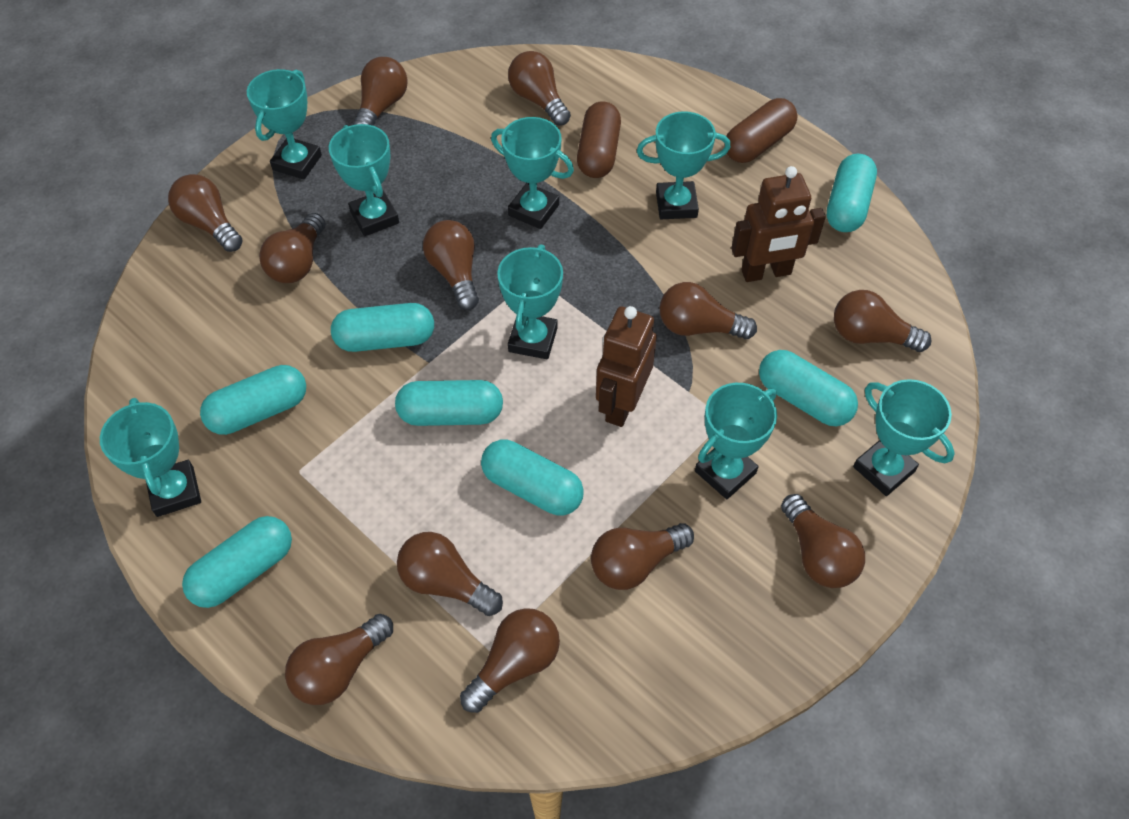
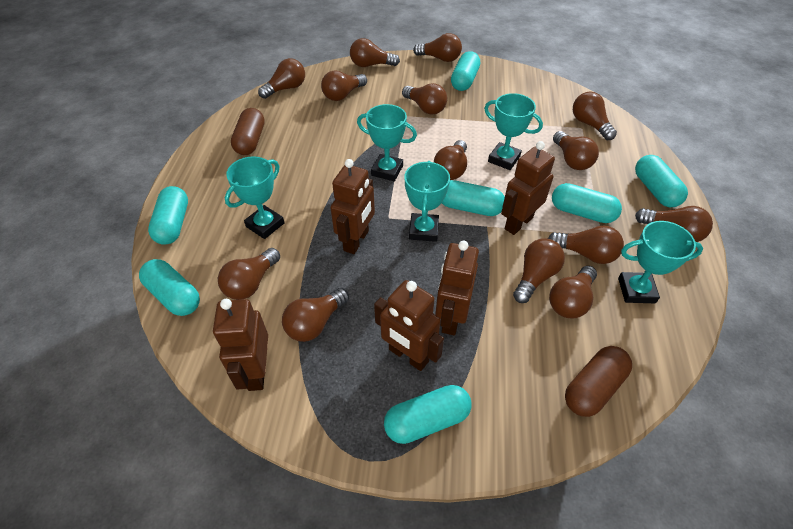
brown light bulb: 12 -> 14
brown robot: 2 -> 5
turquoise trophy: 8 -> 5

